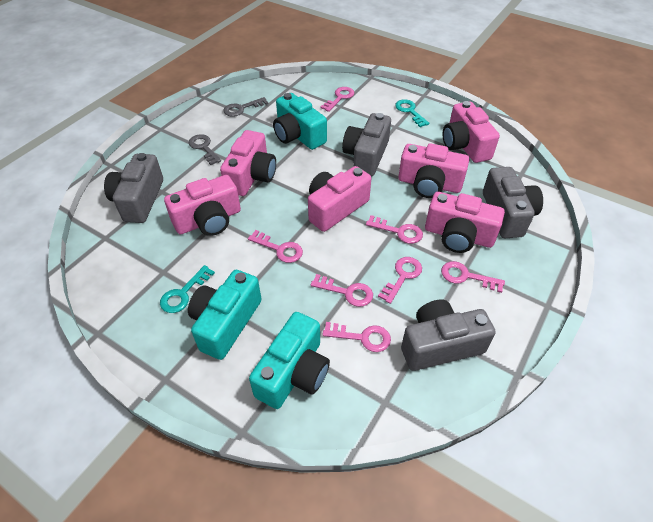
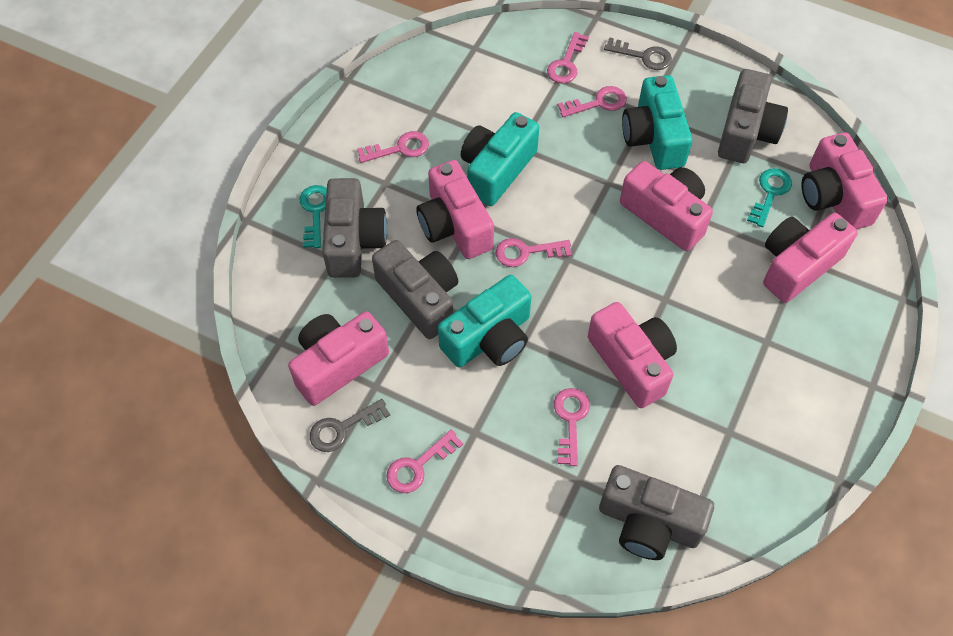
pink key: 7 -> 6

